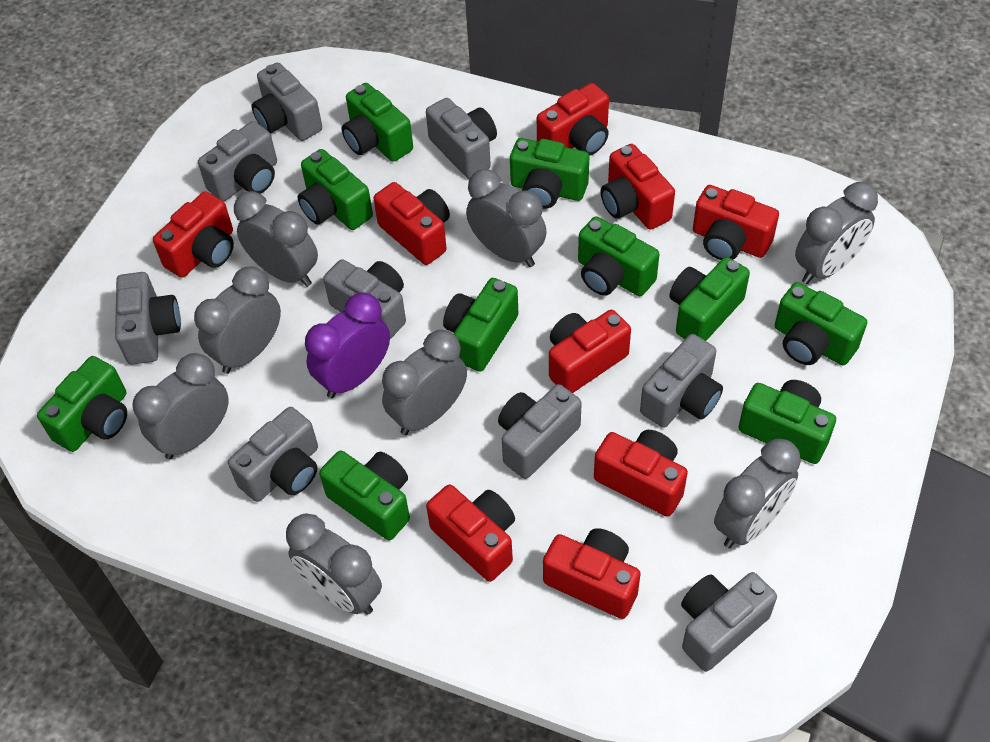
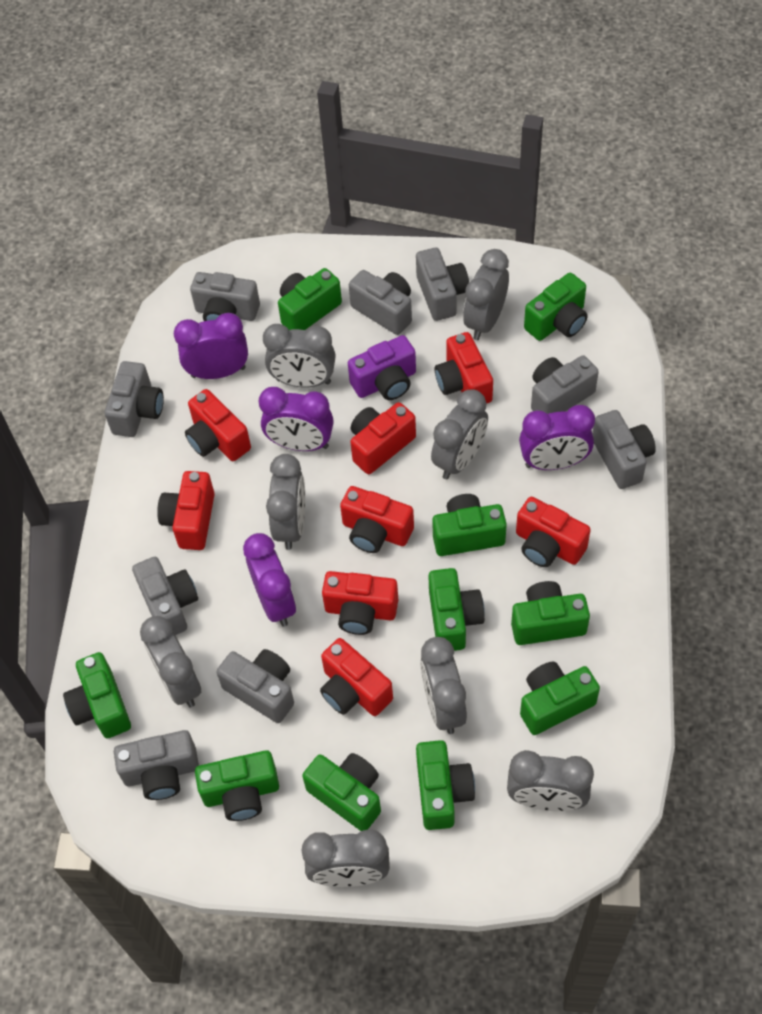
purple camera: 0 -> 1
purple clock: 1 -> 4
red camera: 9 -> 8

